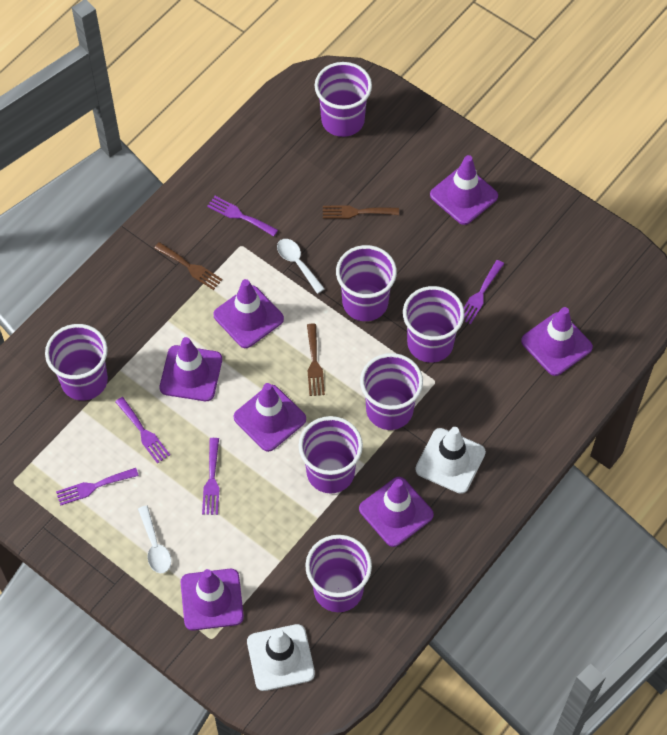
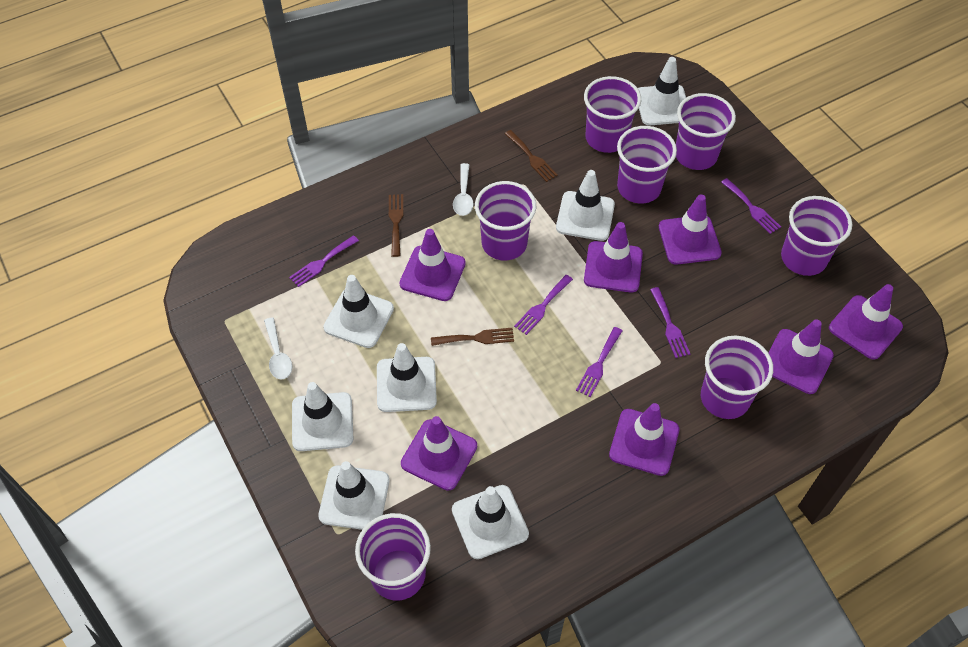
white traffic cone: 2 -> 7

